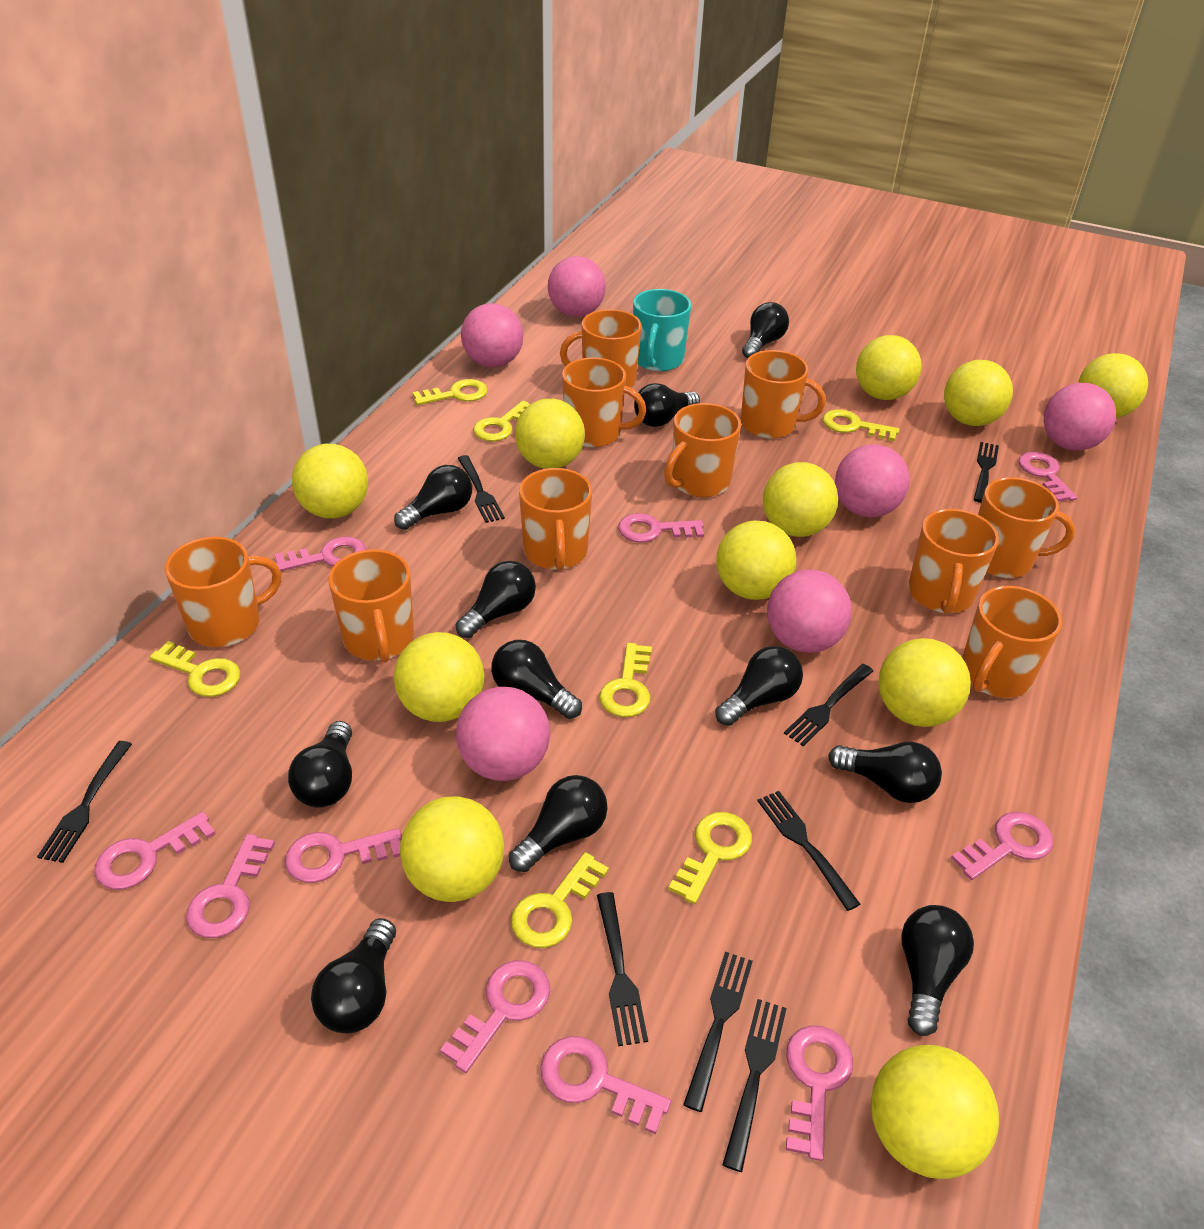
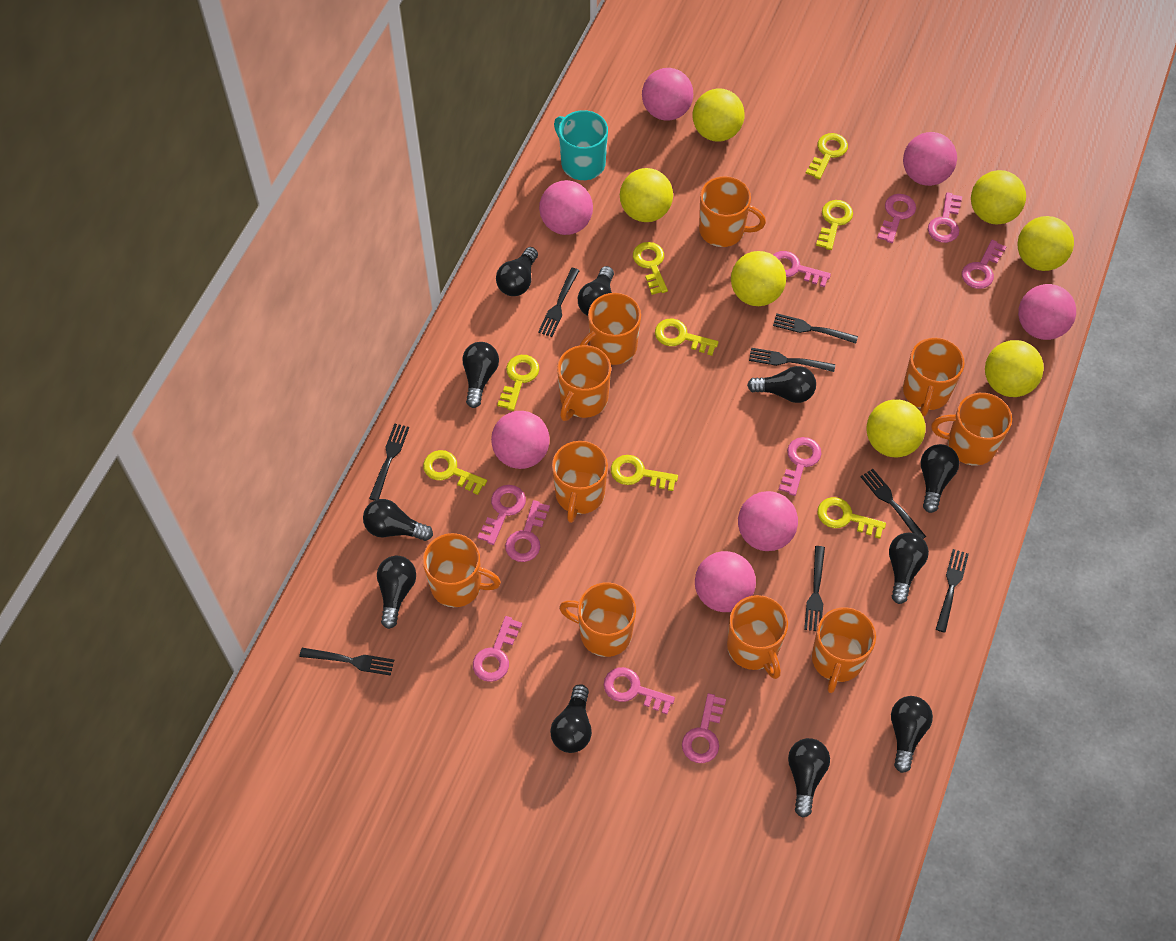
pink ball: 6 -> 7
yellow ball: 11 -> 7
yellow key: 7 -> 8

